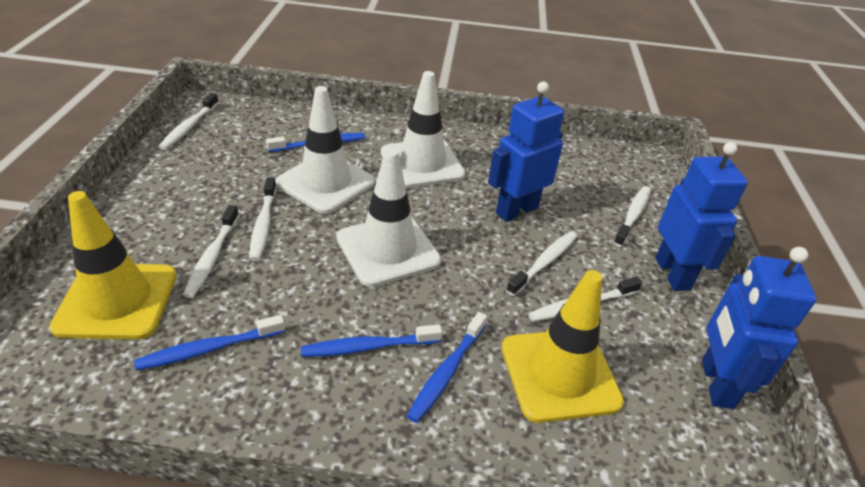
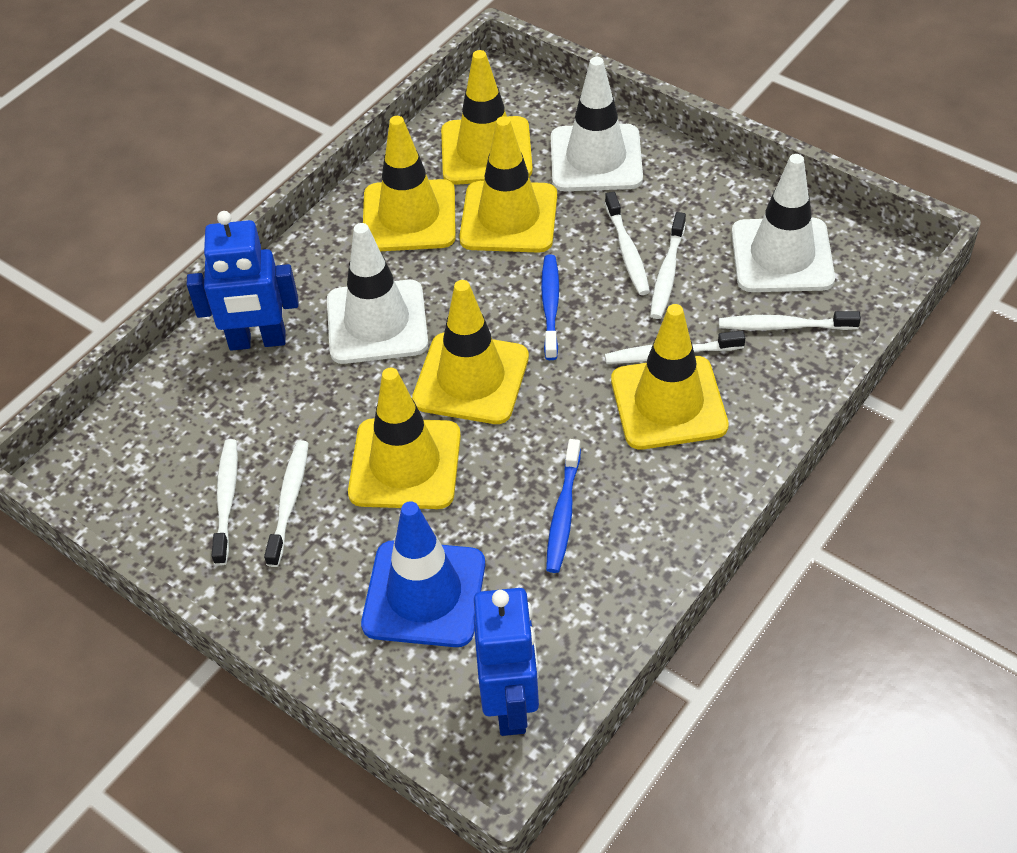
blue robot: 3 -> 2
blue toothbrush: 4 -> 2
blue traffic cone: 0 -> 1
yellow traffic cone: 2 -> 6

